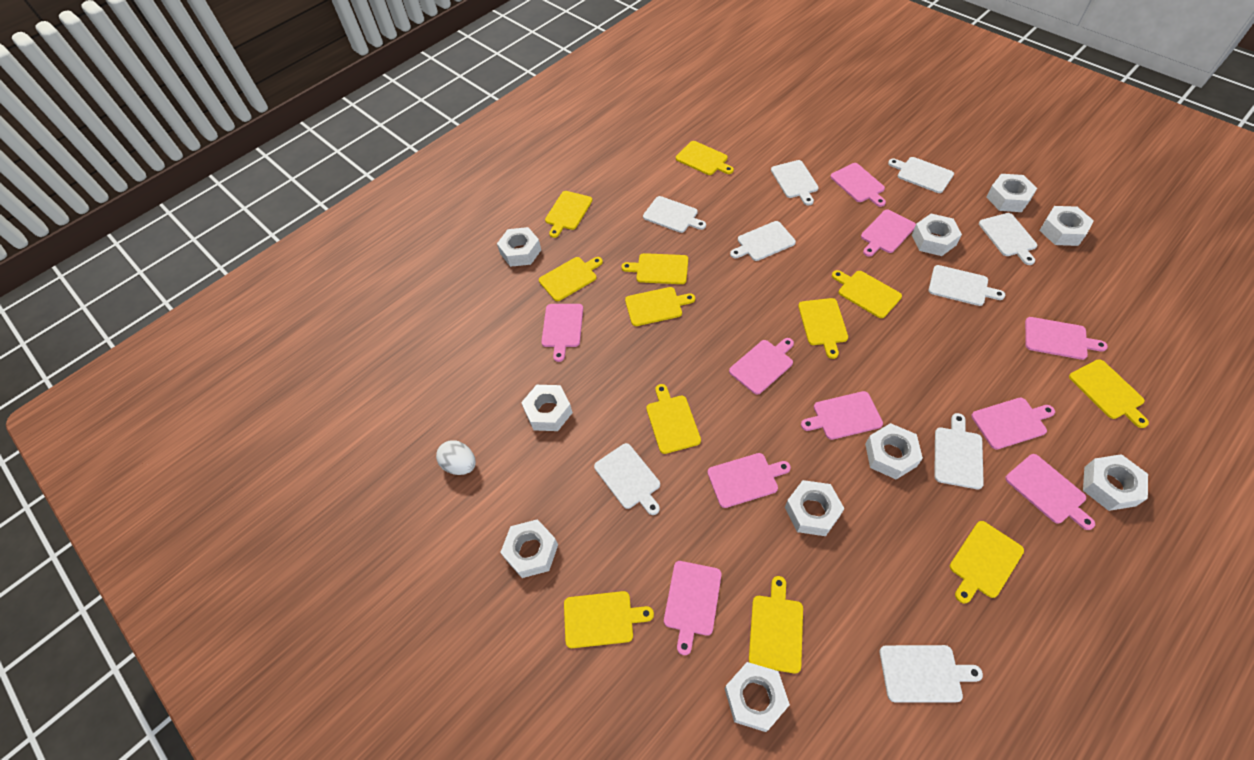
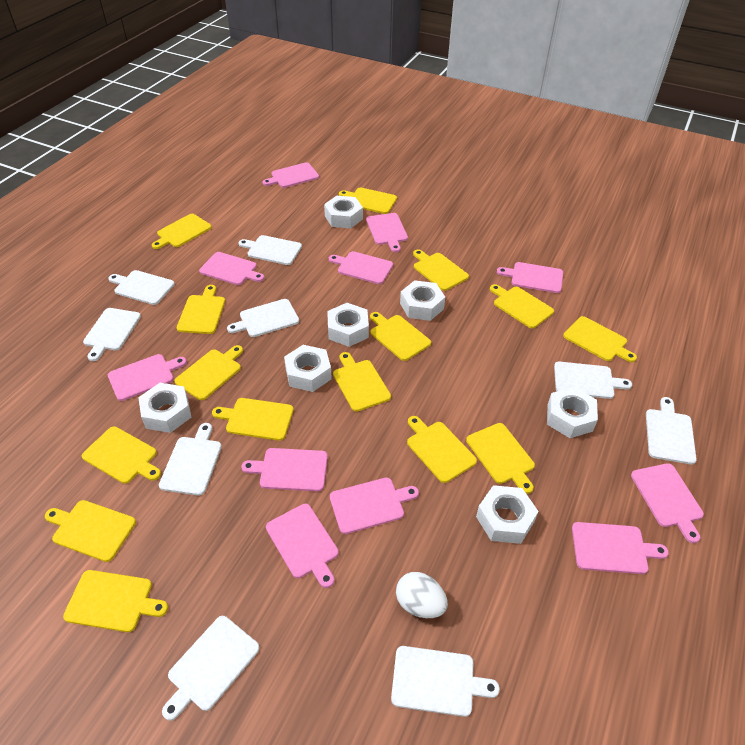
pink cutting board: 10 -> 11
white nut: 10 -> 7
yellow cutting board: 12 -> 15

